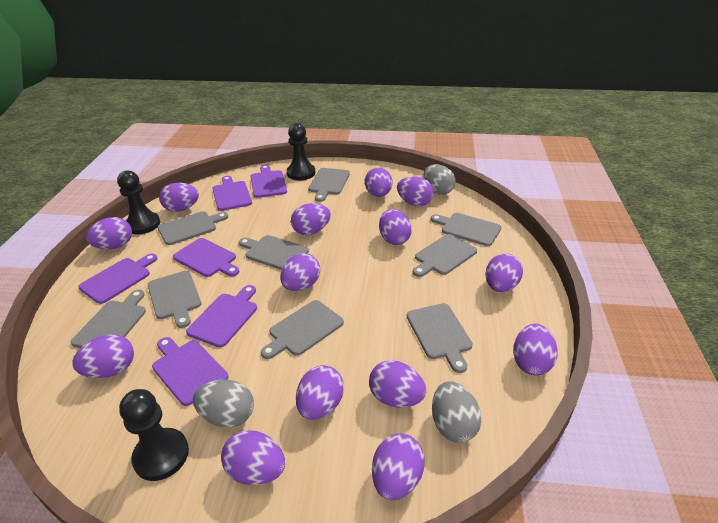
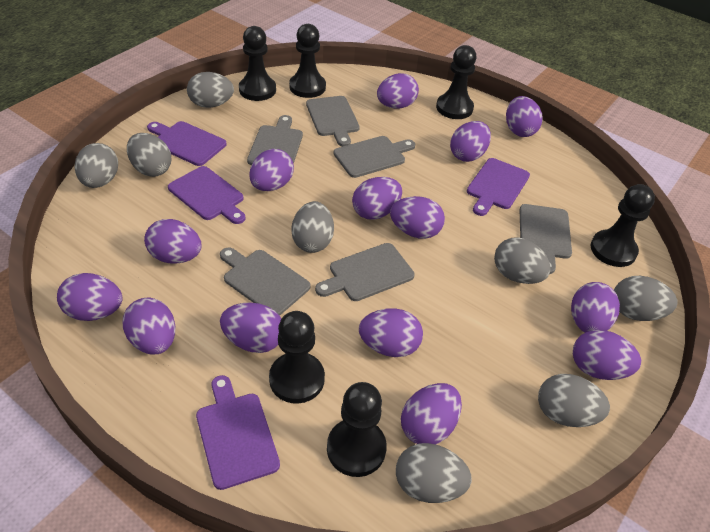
black pawn: 3 -> 6
grey cutting board: 9 -> 6
grey egg: 3 -> 8
purple cutting board: 6 -> 4

